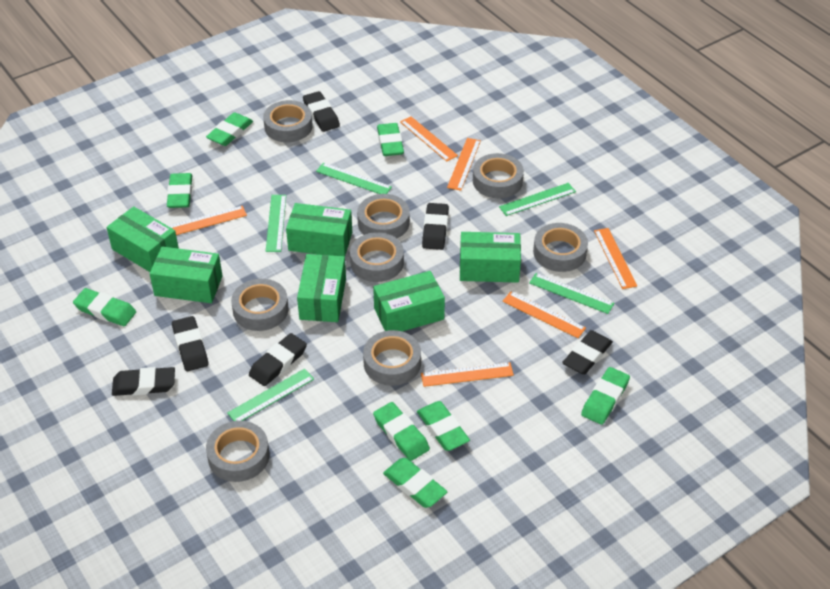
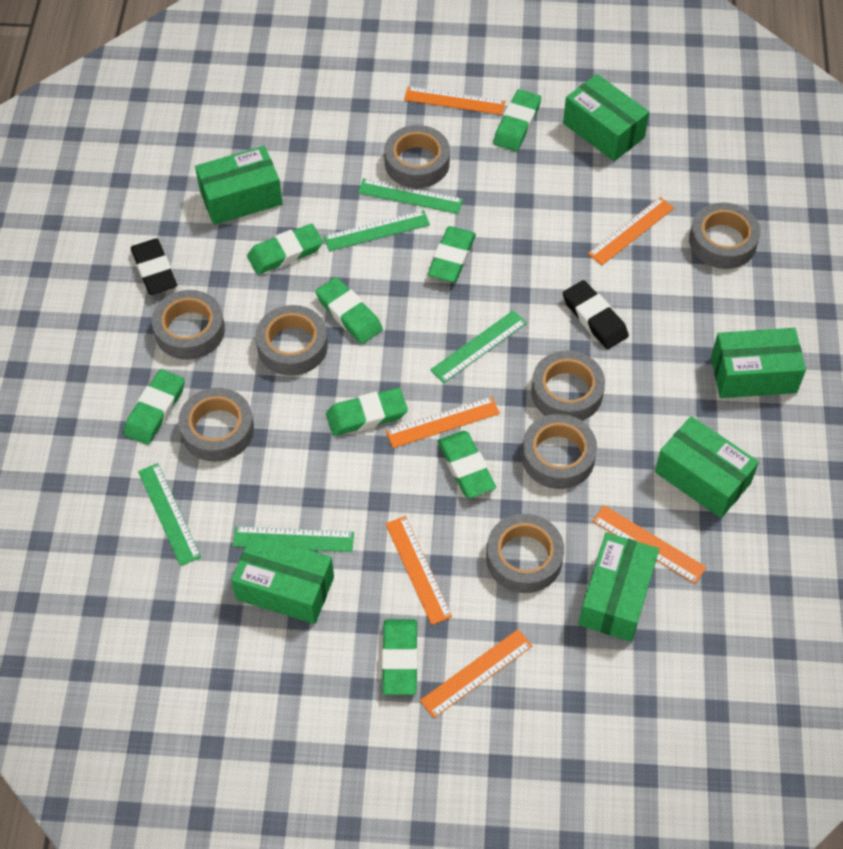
black eraser: 6 -> 2

